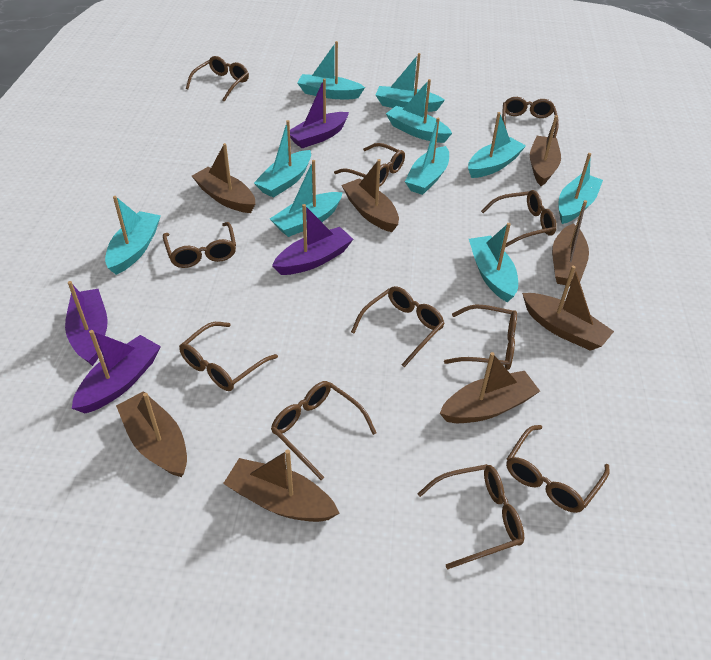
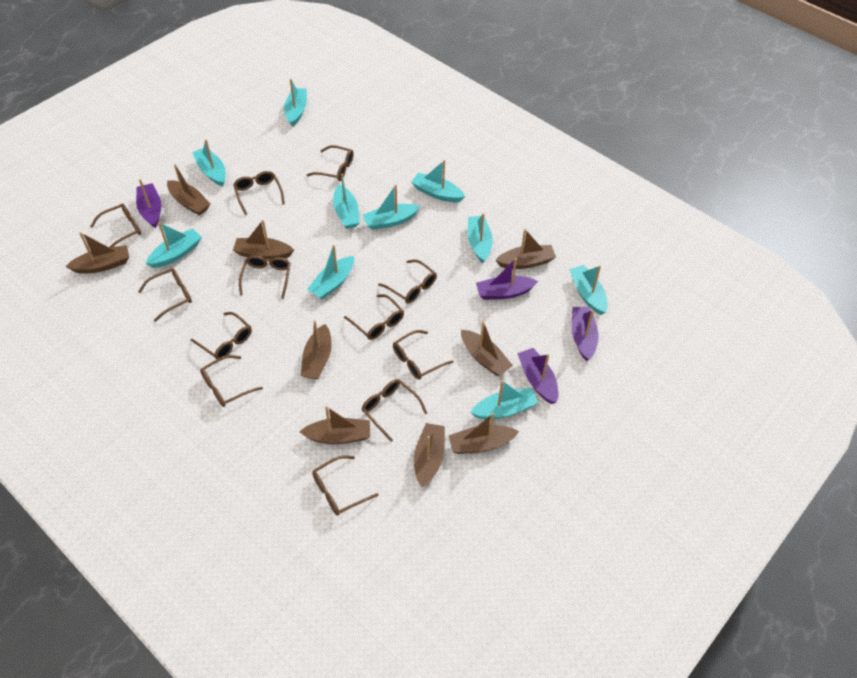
brown boat: 8 -> 9
brown glasses: 11 -> 12

